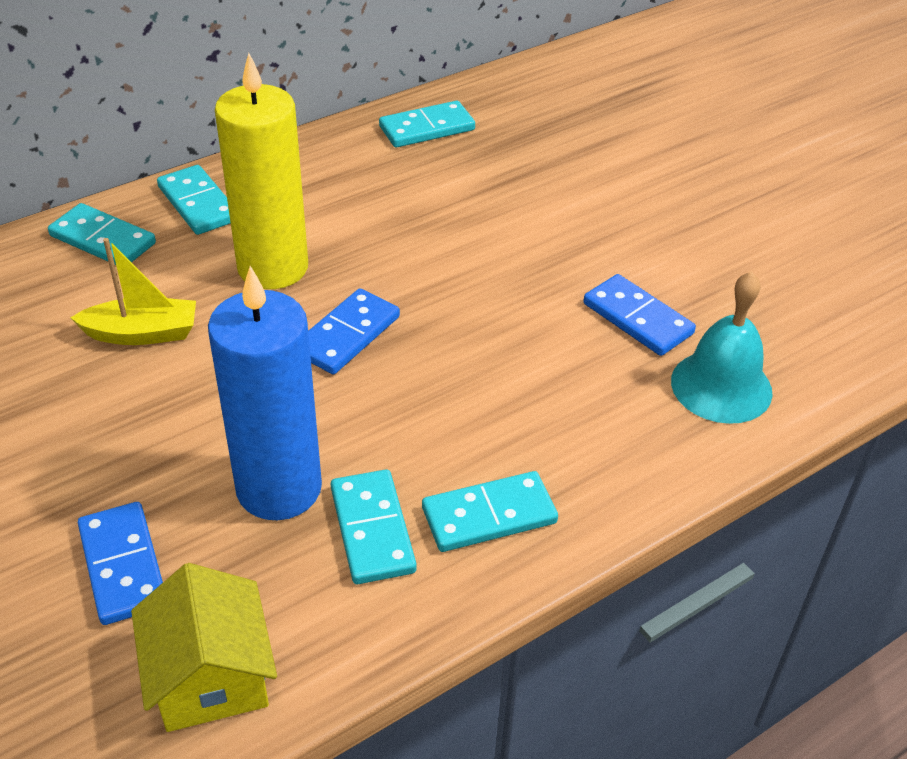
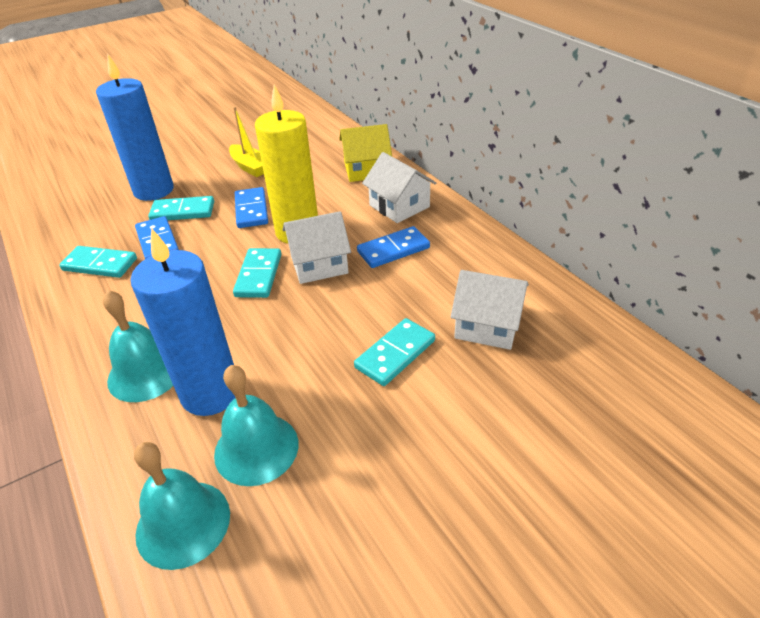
blue candle: 1 -> 2
turquoise bell: 1 -> 3
turquoise domino: 5 -> 4
white house: 0 -> 3

